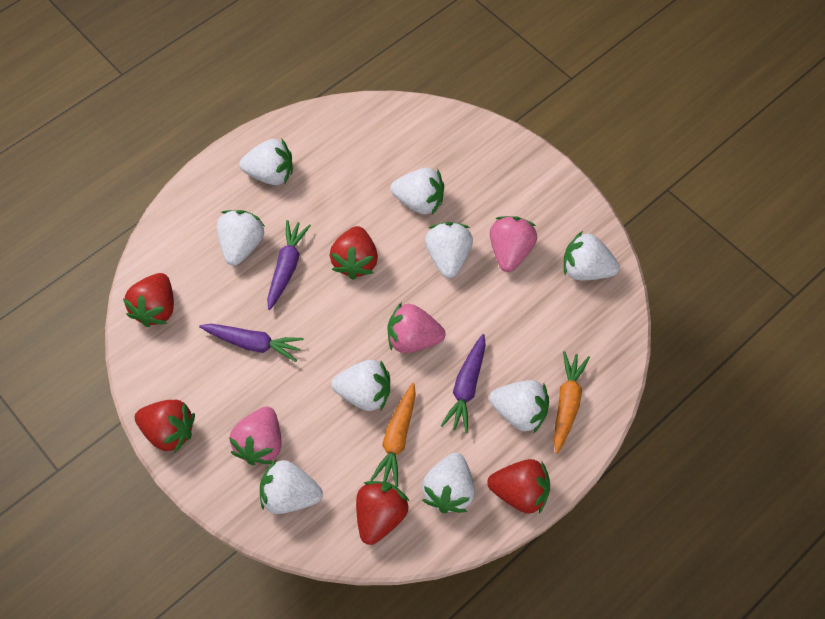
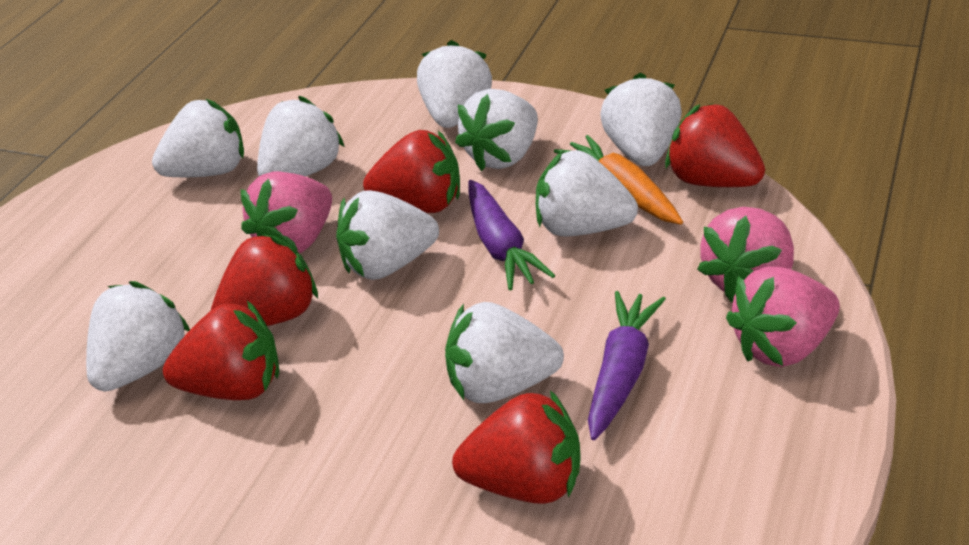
orange carrot: 2 -> 1
purple carrot: 3 -> 2

